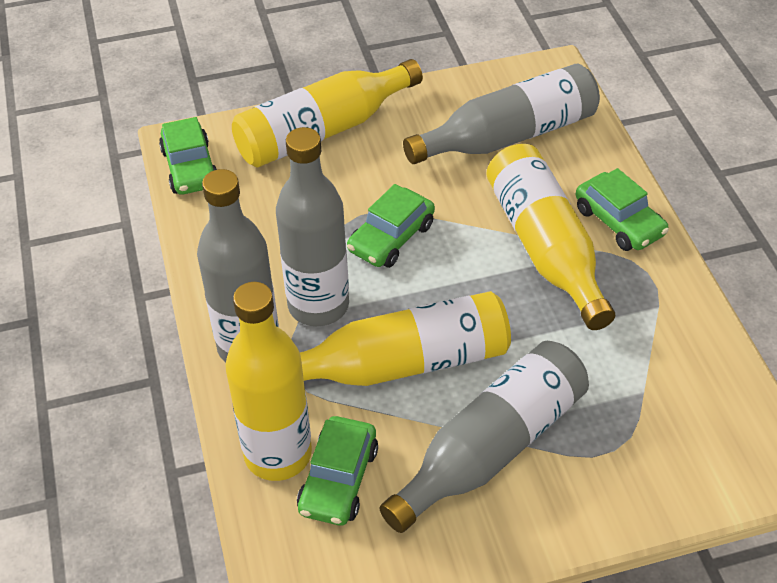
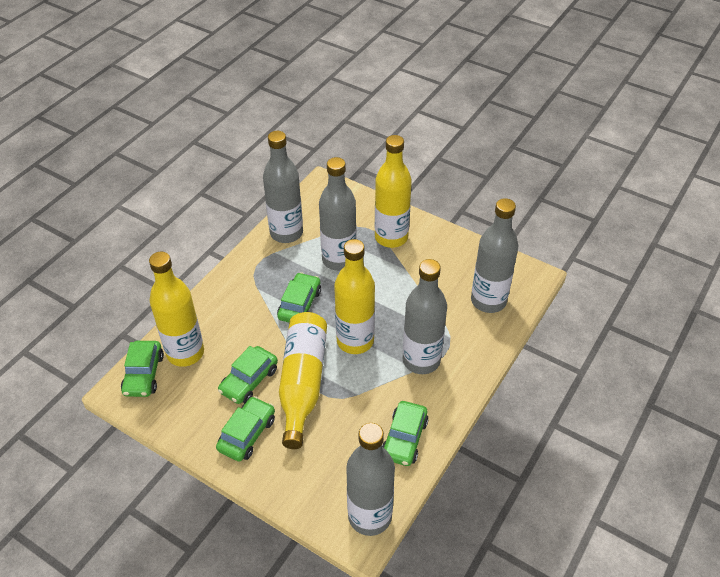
green car: 4 -> 5
grey bottle: 4 -> 5

